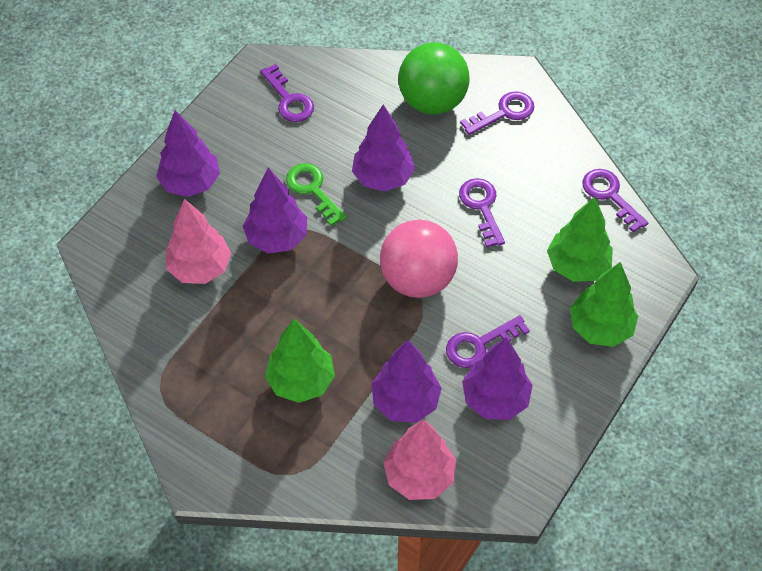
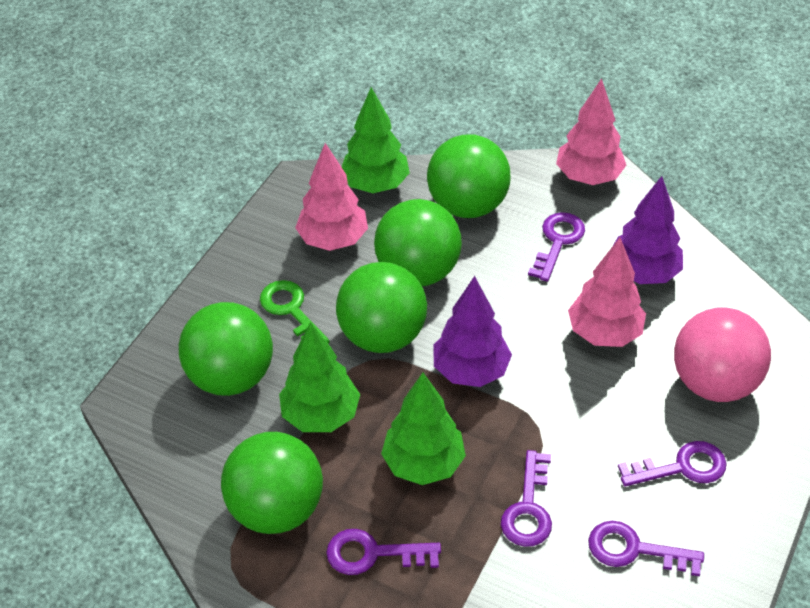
green ball: 1 -> 5
pink tree: 2 -> 3
purple tree: 5 -> 2

